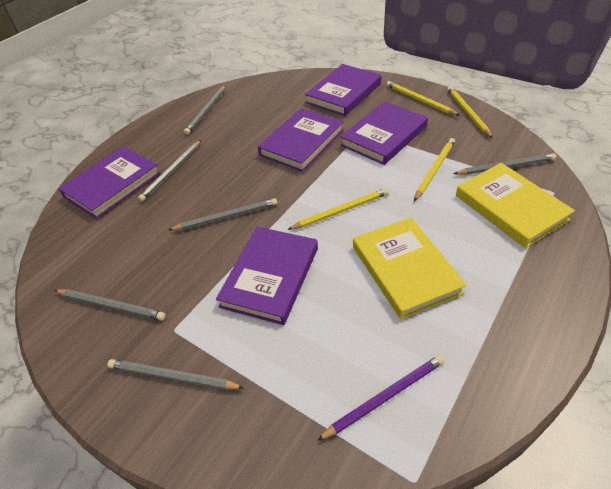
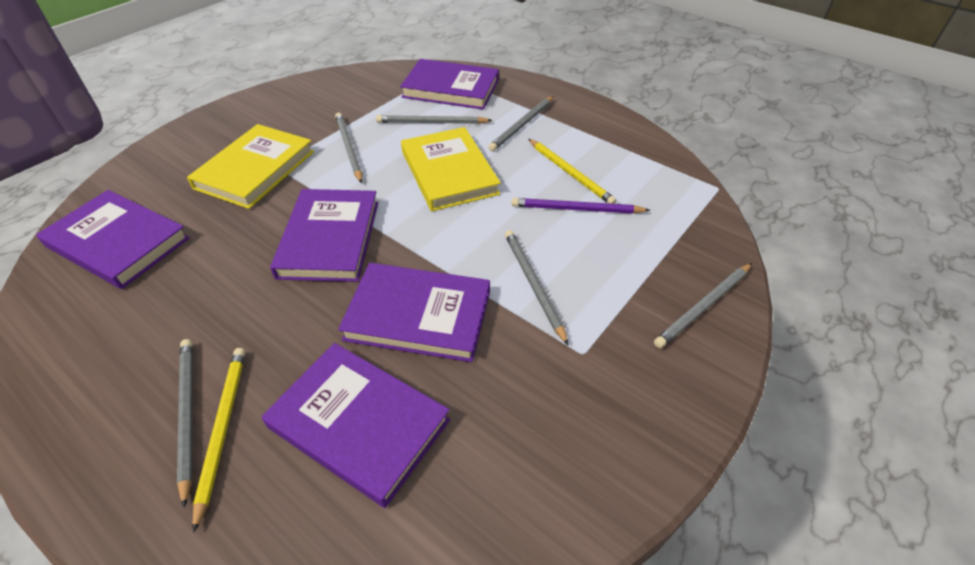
yellow pencil: 4 -> 2

